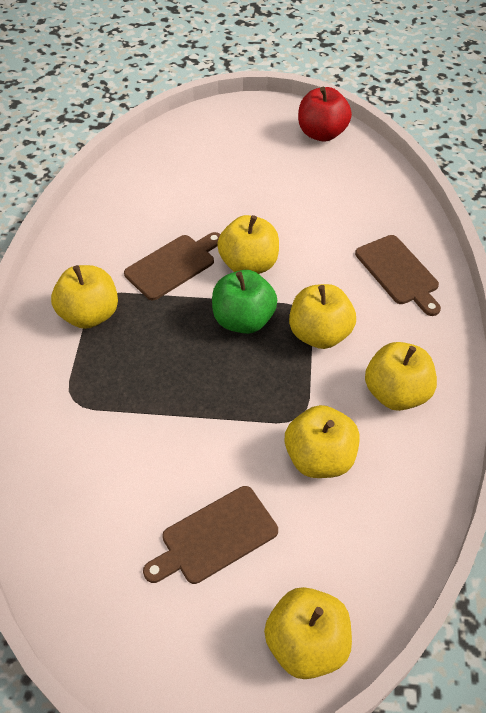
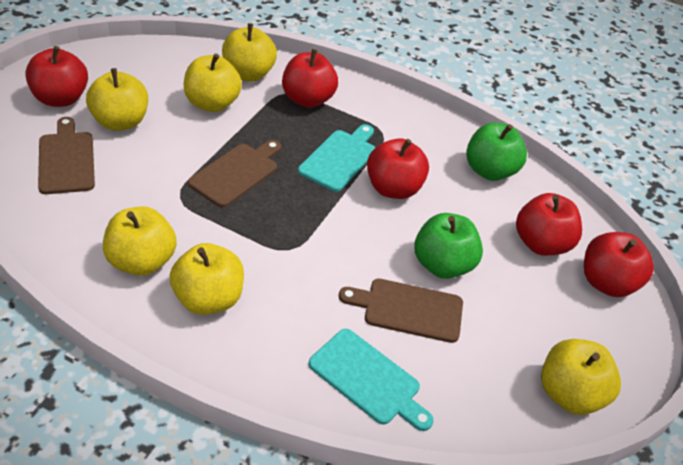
green apple: 1 -> 2
red apple: 1 -> 5
turquoise cutting board: 0 -> 2

